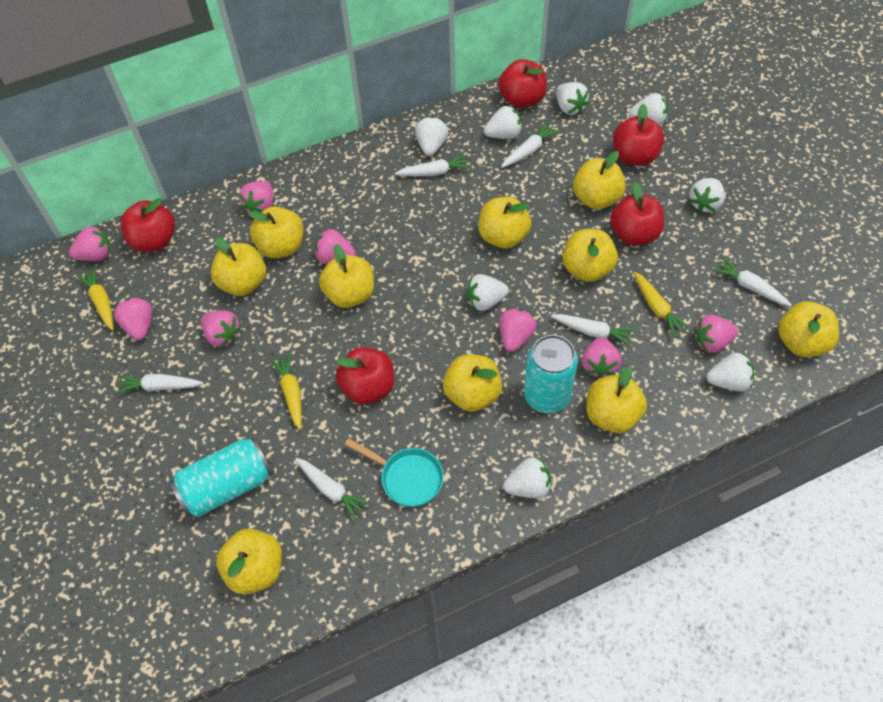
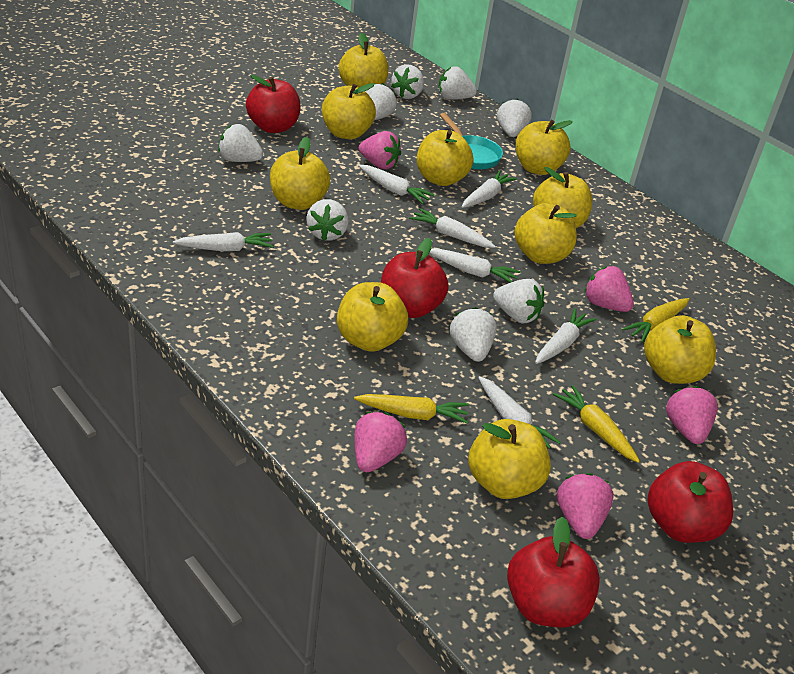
pink strawberry: 8 -> 5
red apple: 5 -> 4
turquoise can: 2 -> 0
white carrot: 6 -> 7

